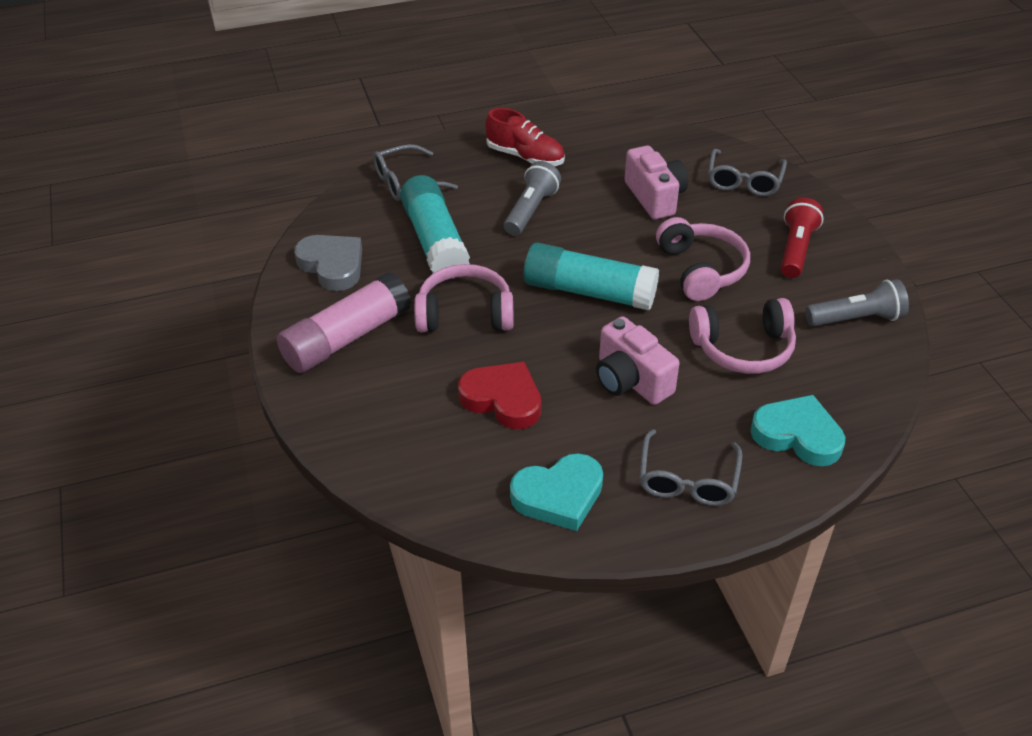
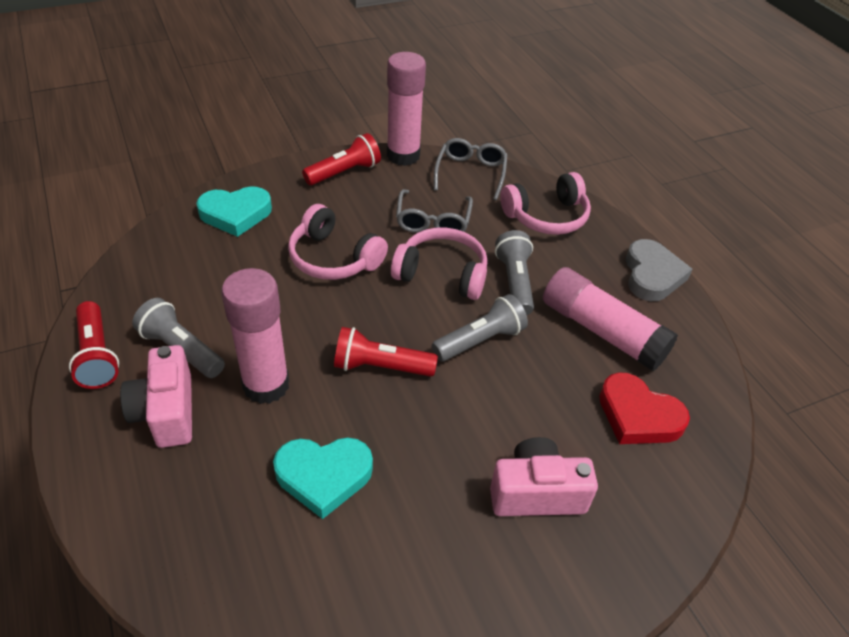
grey flashlight: 2 -> 3
grey glasses: 3 -> 2
pink glue stick: 1 -> 3
red flashlight: 1 -> 3
red shoe: 1 -> 0
turquoise glue stick: 2 -> 0

